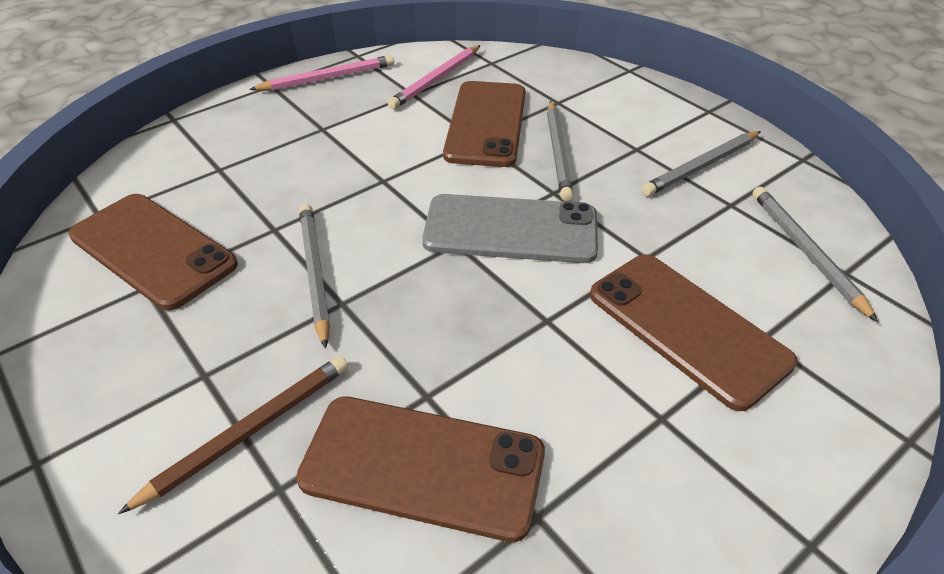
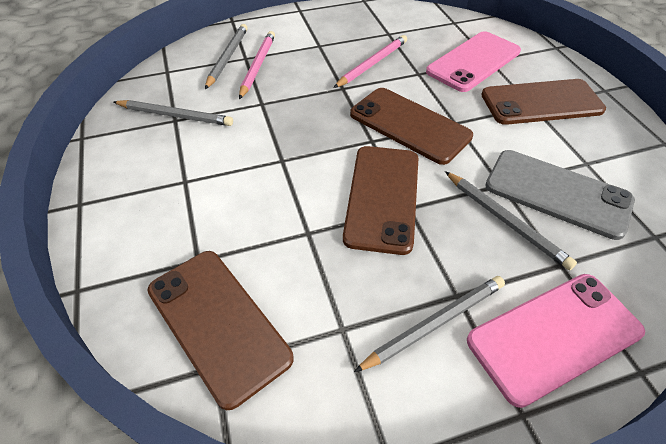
brown pencil: 1 -> 0
pink phone: 0 -> 2

